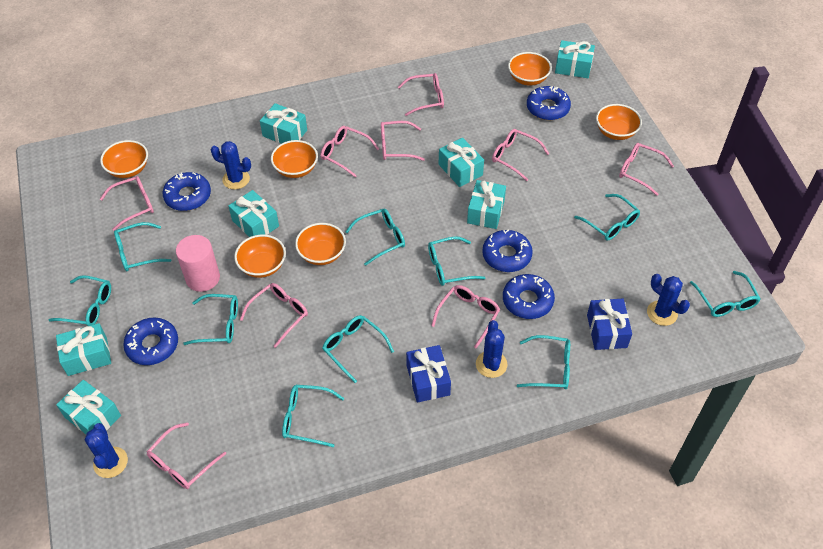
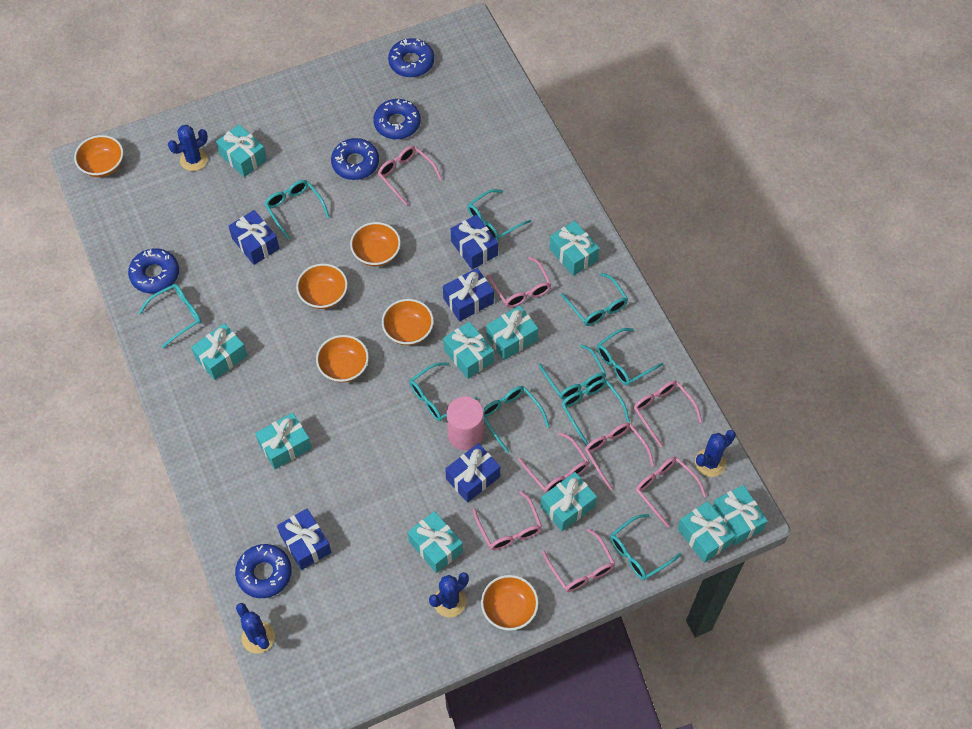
blue gift: 2 -> 5
pink glasses: 9 -> 8
turquoise gift: 7 -> 10

